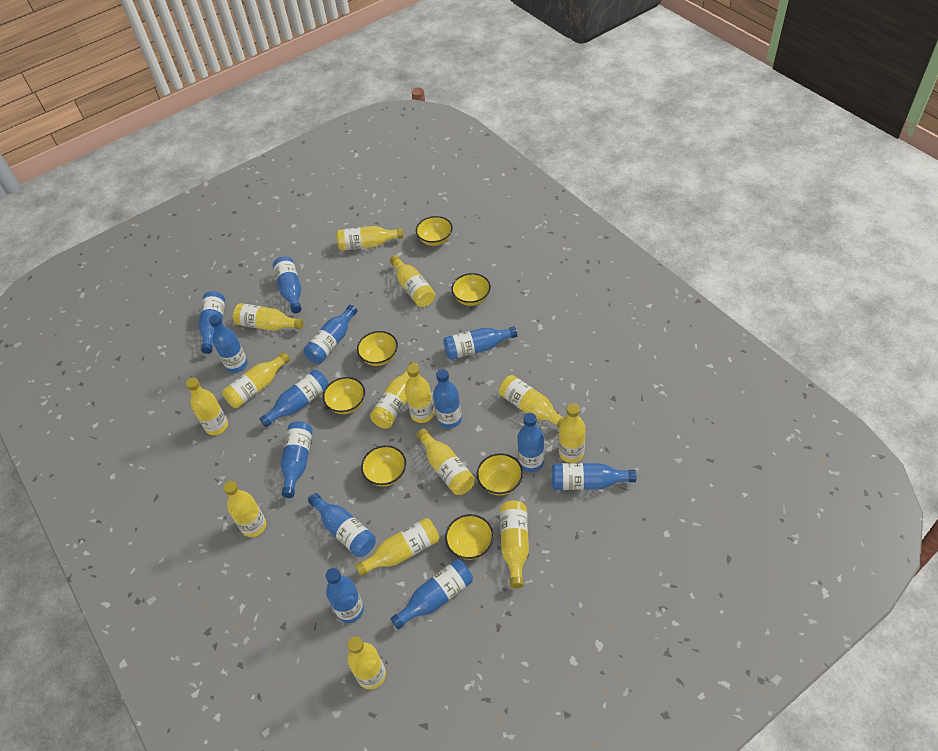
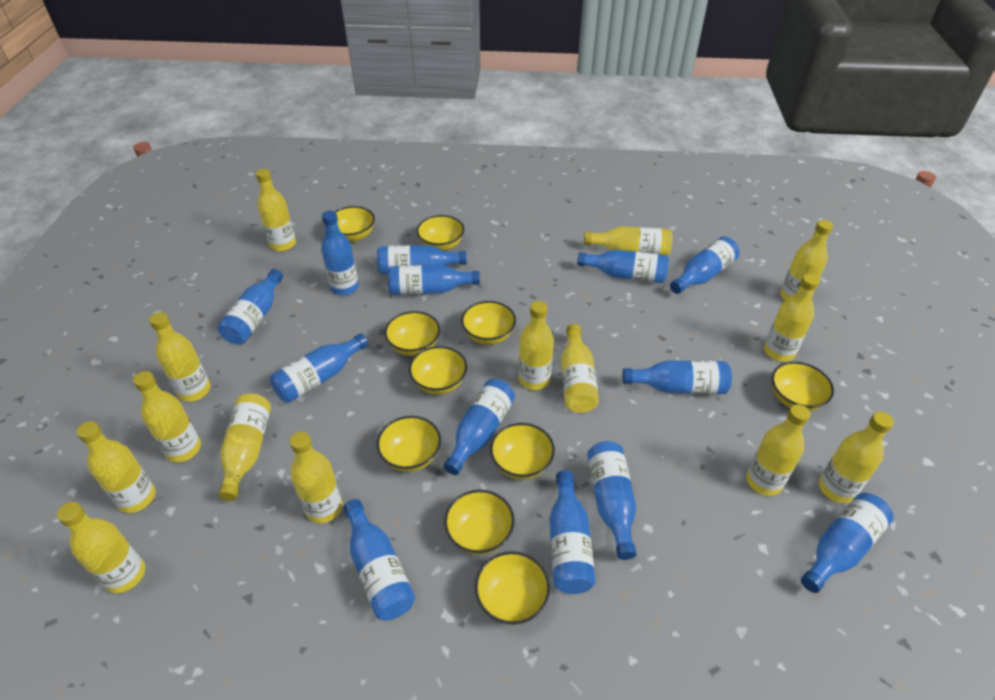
yellow bowl: 7 -> 10

